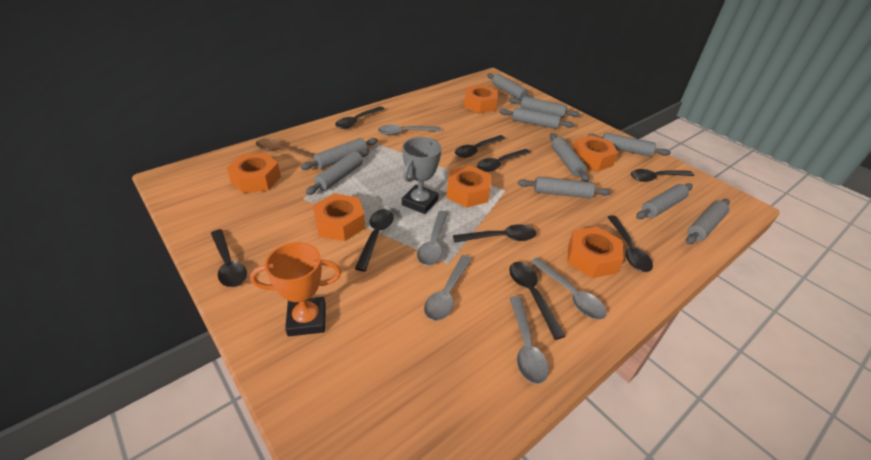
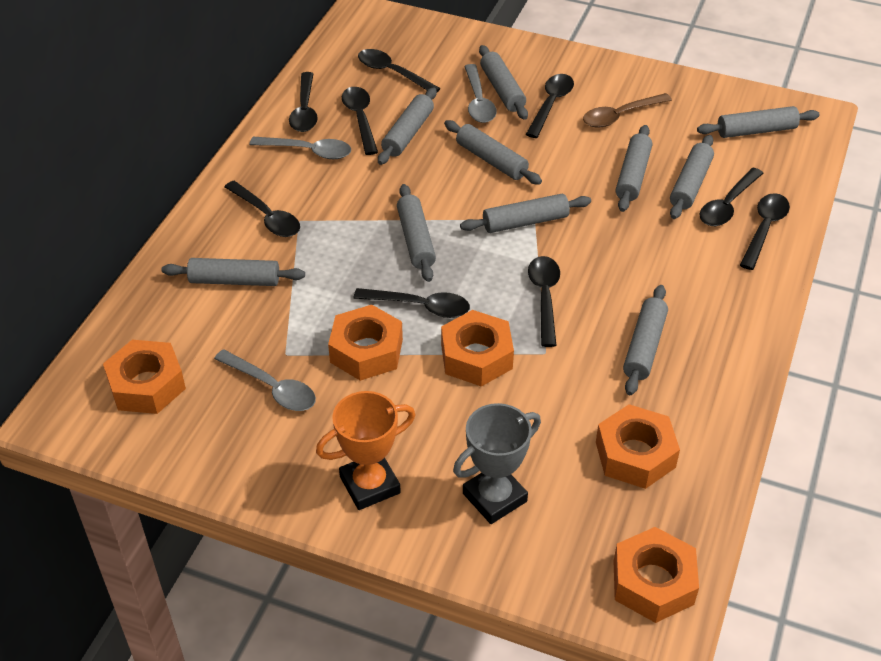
grey spoon: 5 -> 3
orange nut: 6 -> 5

